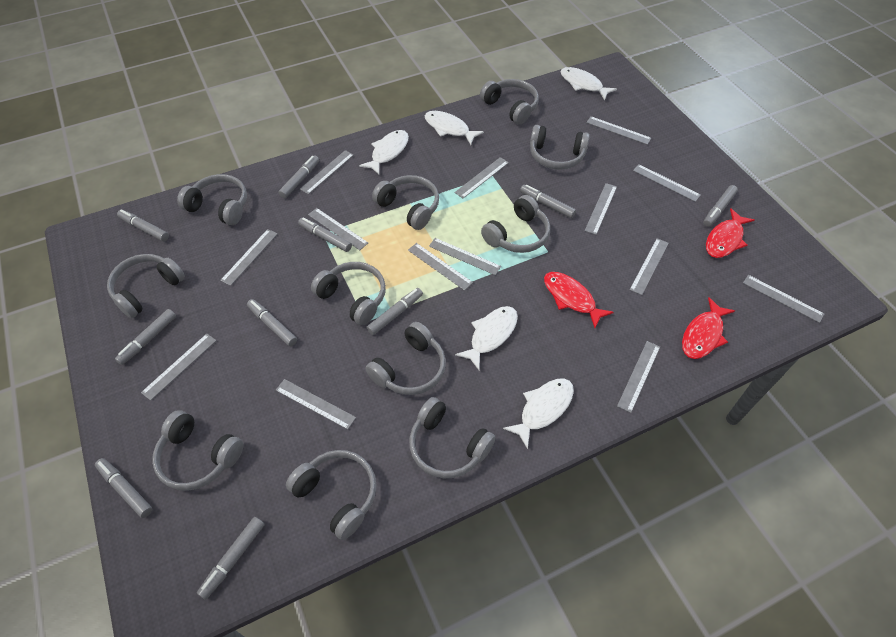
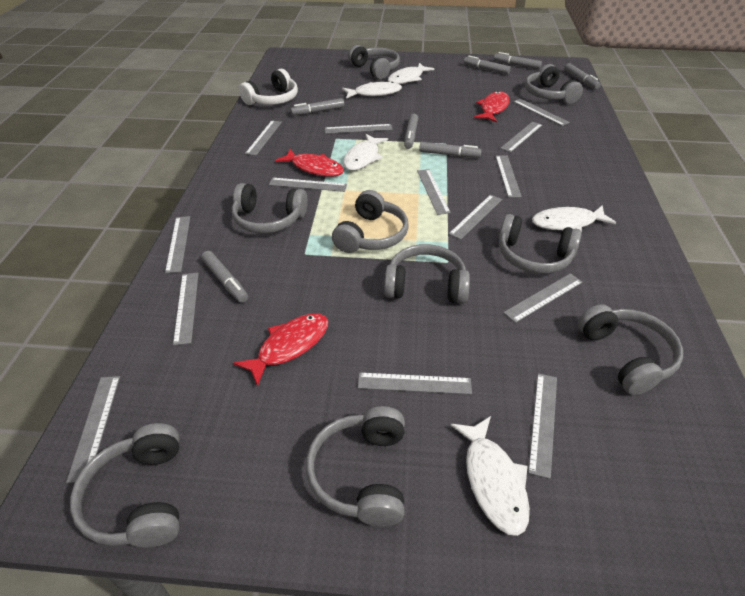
grey headphones: 11 -> 9
grey marker: 10 -> 7
white headphones: 0 -> 1

